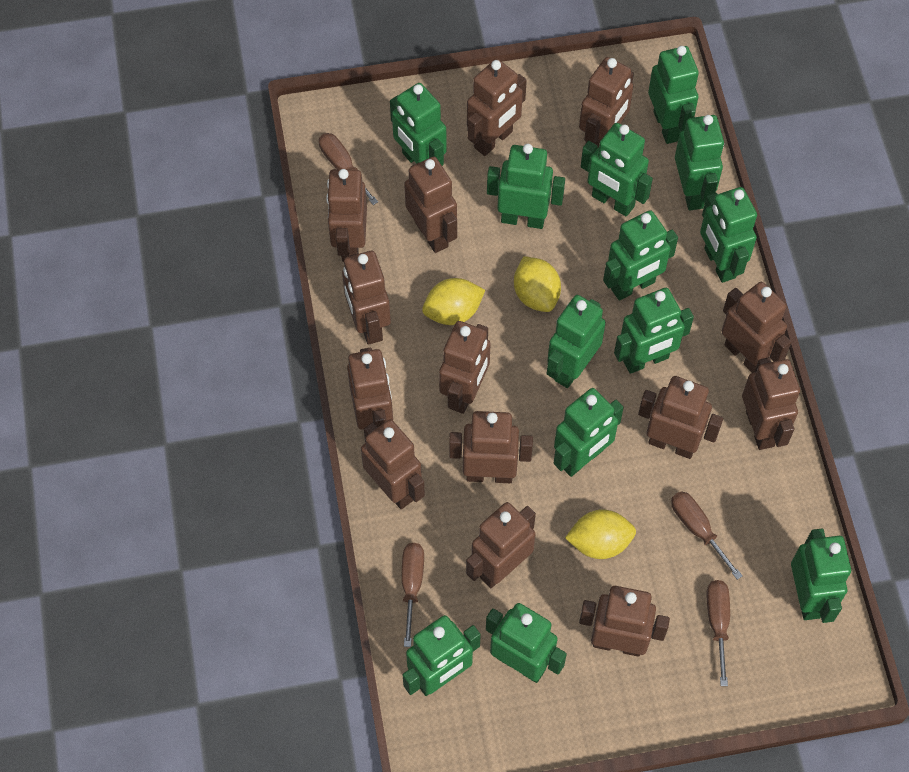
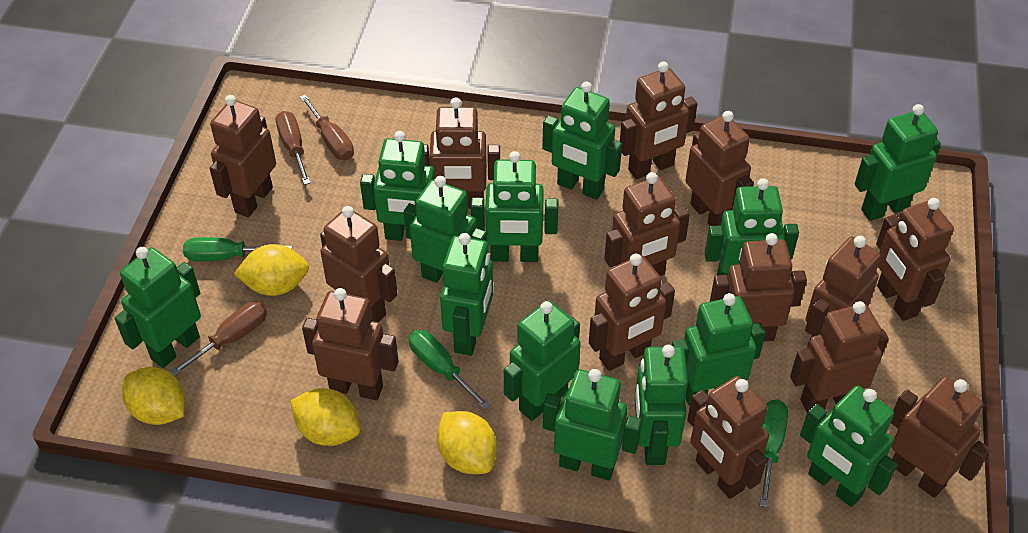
brown screwdriver: 4 -> 3
green screwdriver: 0 -> 3
yellow lemon: 3 -> 4

